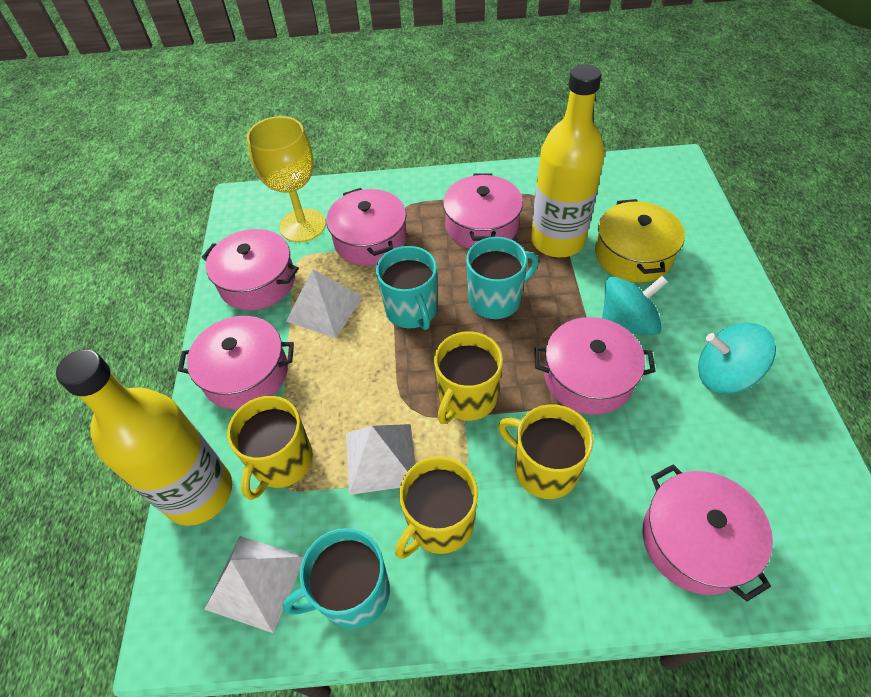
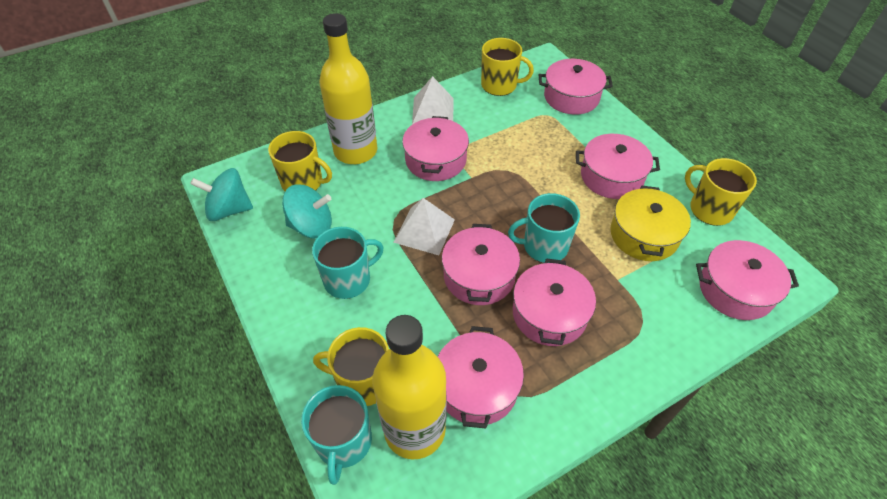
pink pot: 6 -> 7
white pyramid: 3 -> 2
yellow goblet: 1 -> 0

